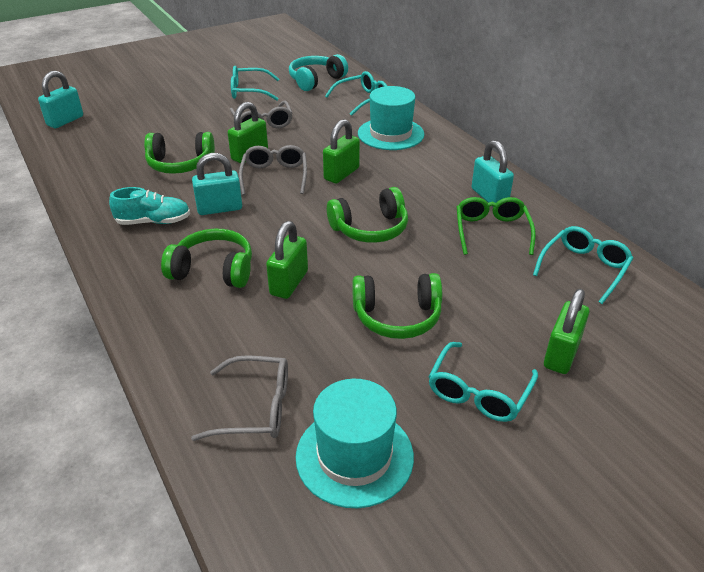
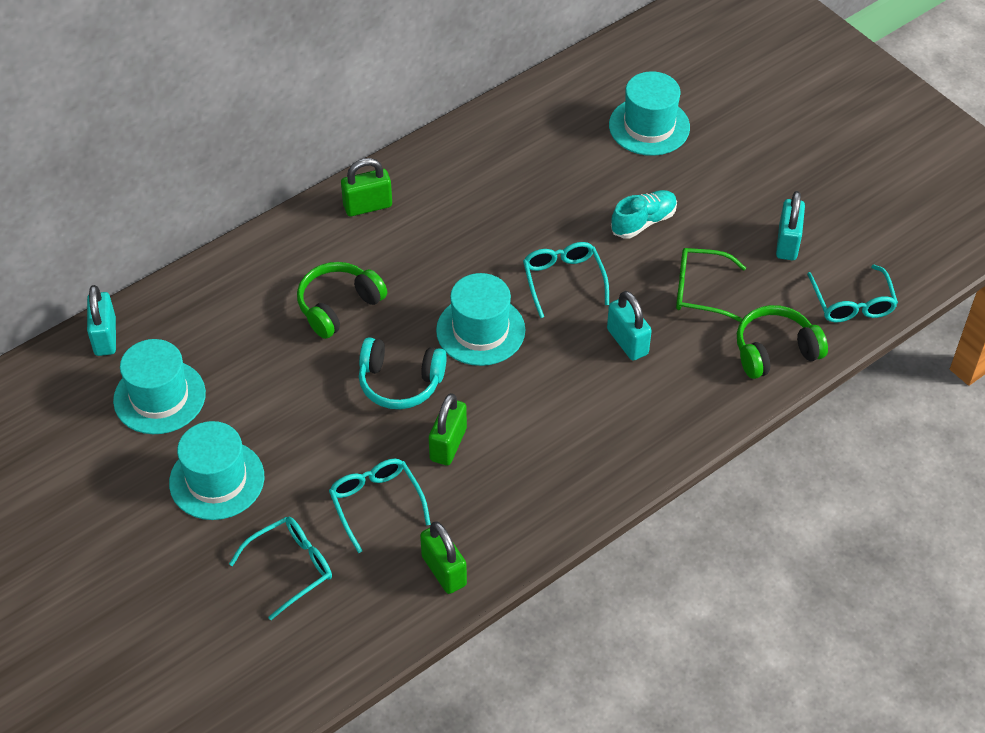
green headphones: 4 -> 2
green padlock: 4 -> 3
grey glasses: 3 -> 0
turquoise hat: 2 -> 4

